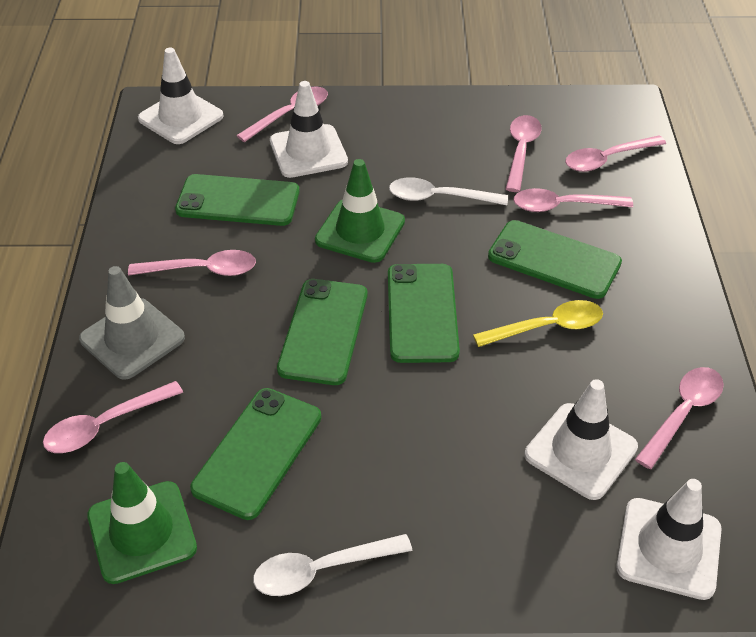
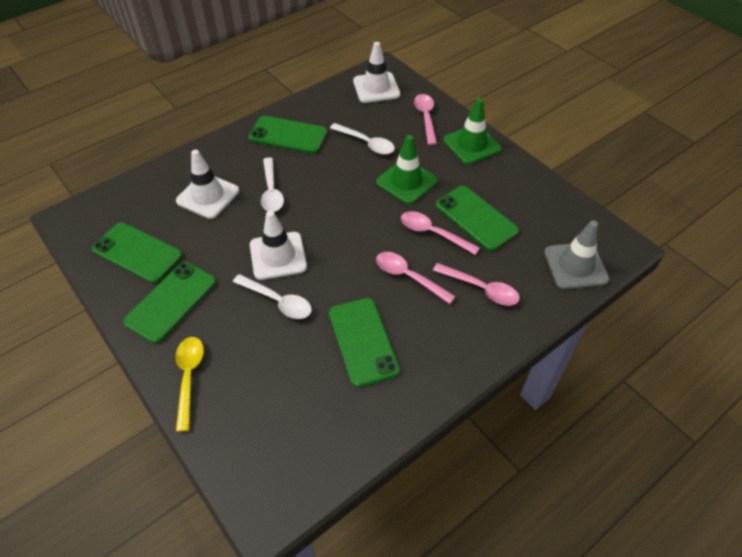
pink spoon: 7 -> 4
white spoon: 2 -> 3
white traffic cone: 4 -> 3

